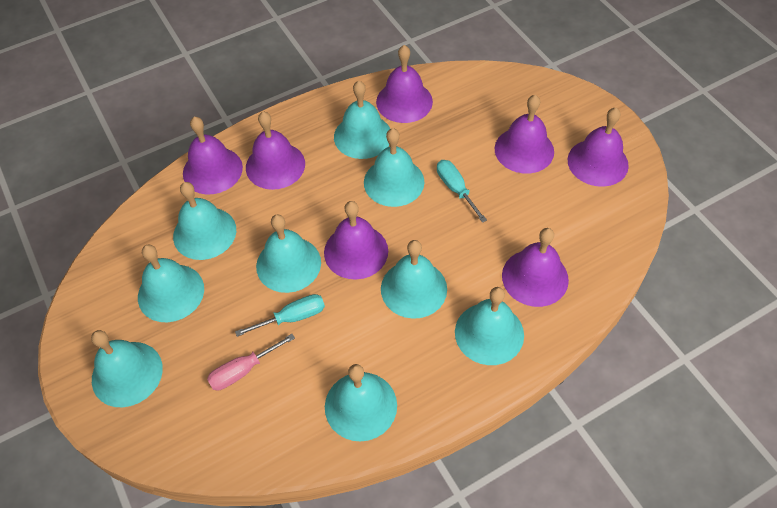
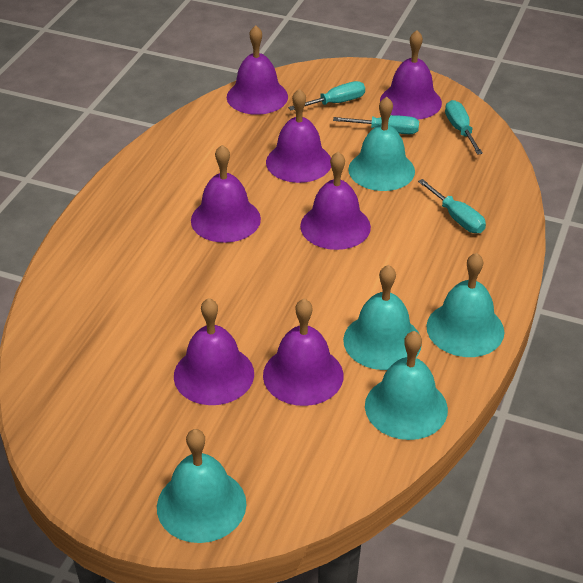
pink screwdriver: 1 -> 0
turquoise bell: 9 -> 5
turquoise screwdriver: 2 -> 4

